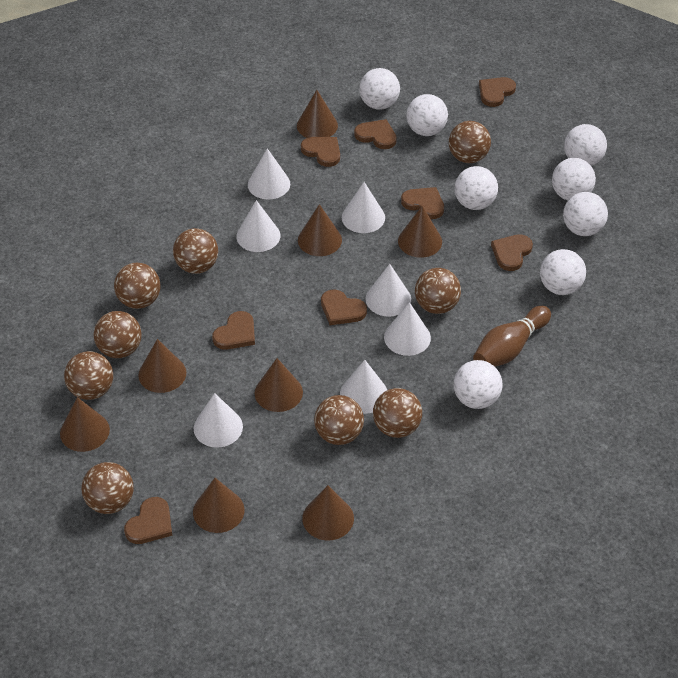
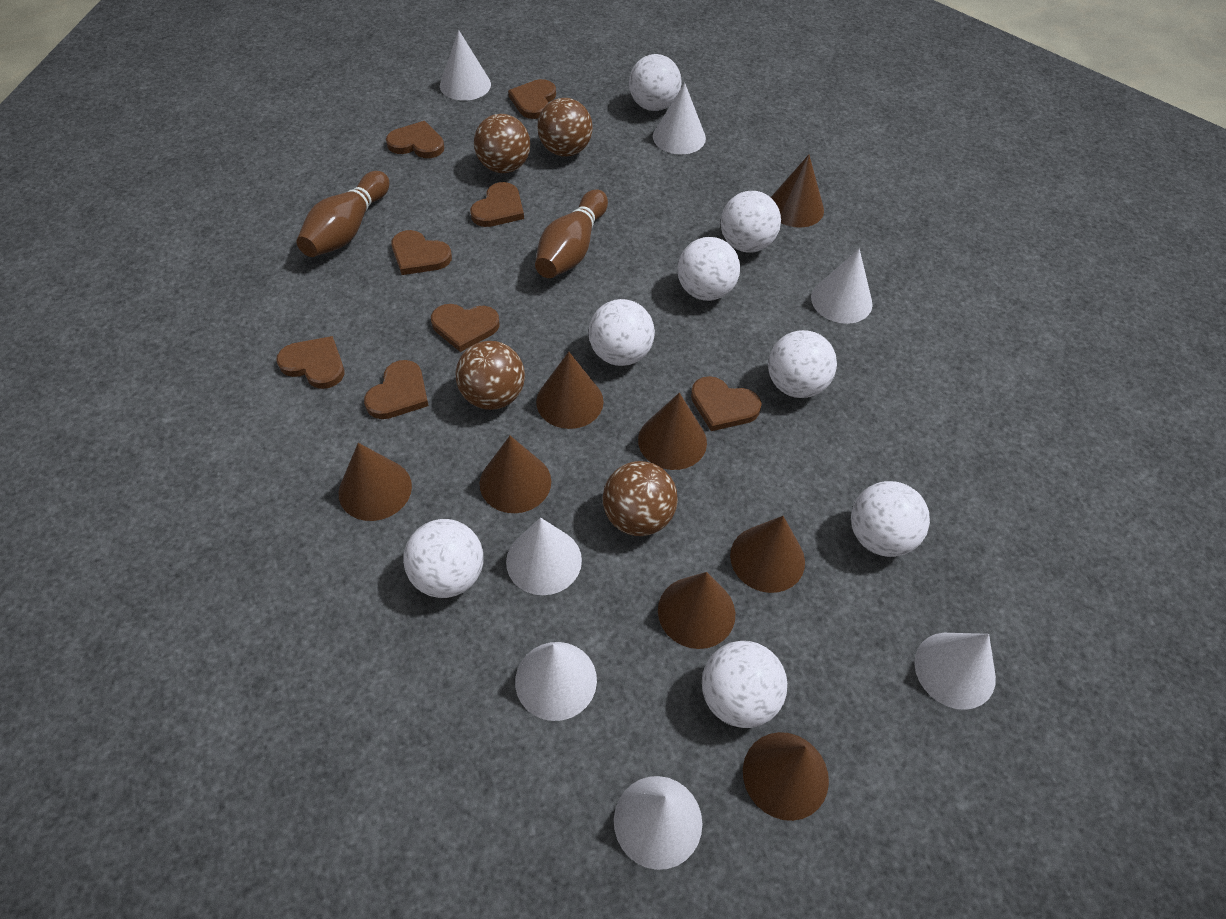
brown ball: 9 -> 4
brown bowling pin: 1 -> 2

